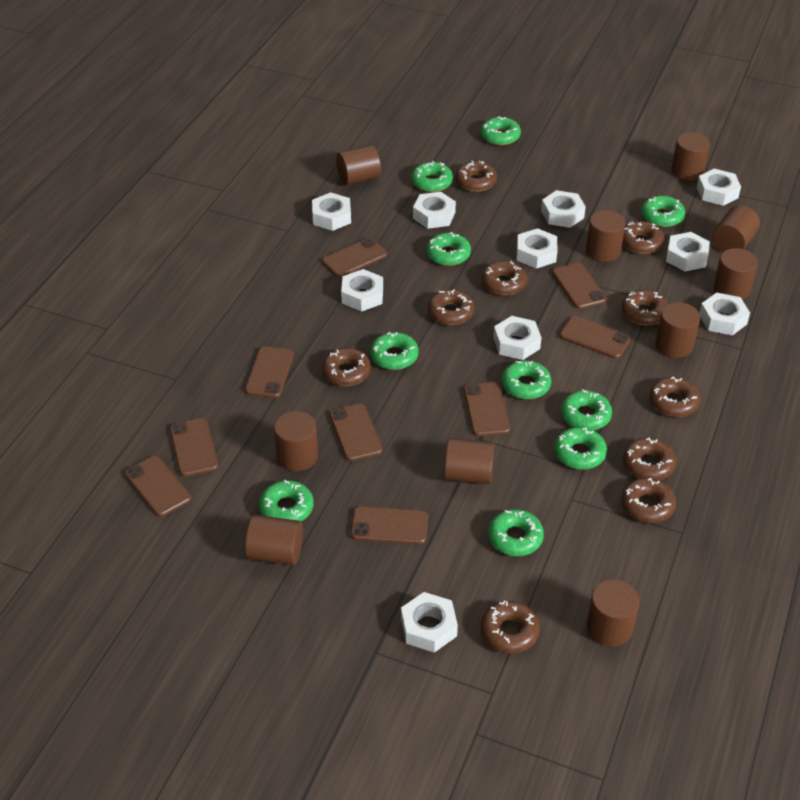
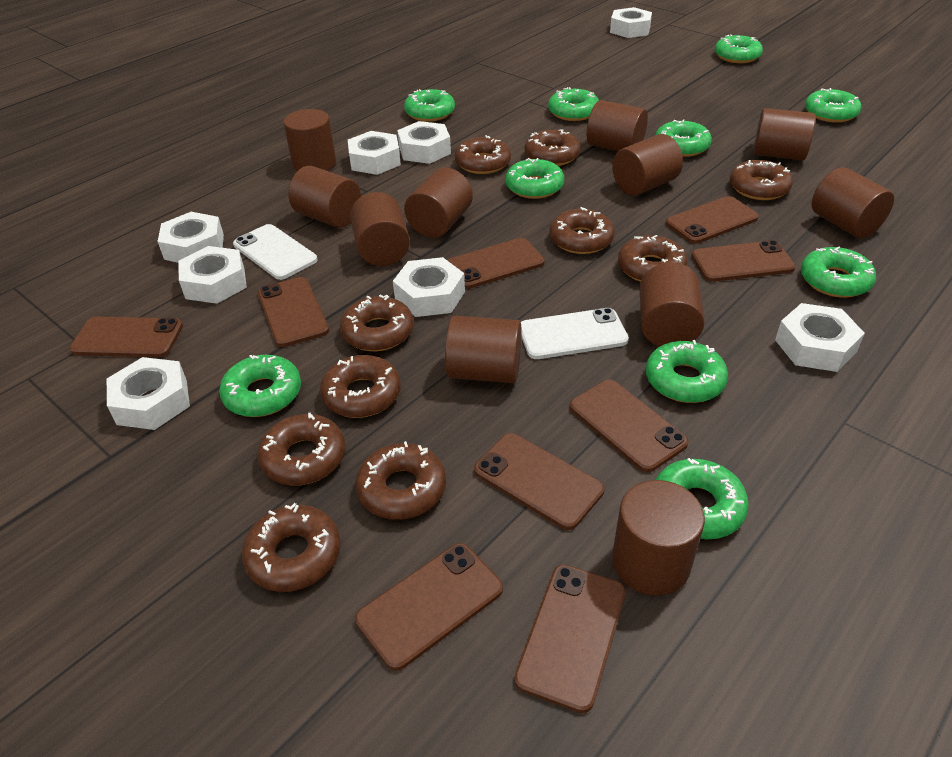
brown cylinder: 10 -> 11
white nut: 10 -> 8
white phone: 0 -> 2

